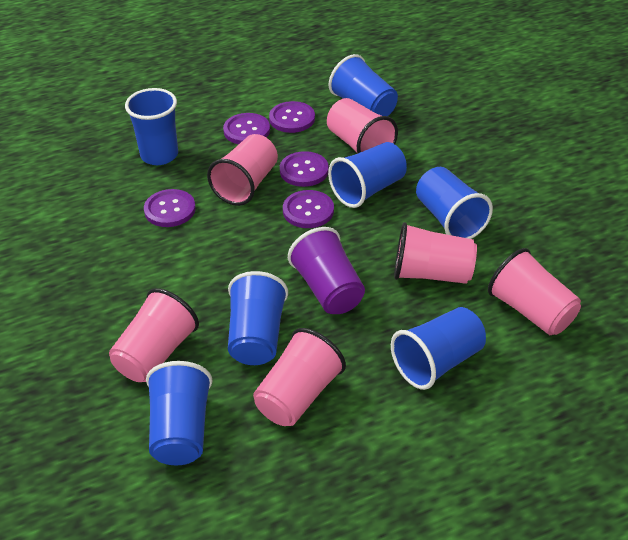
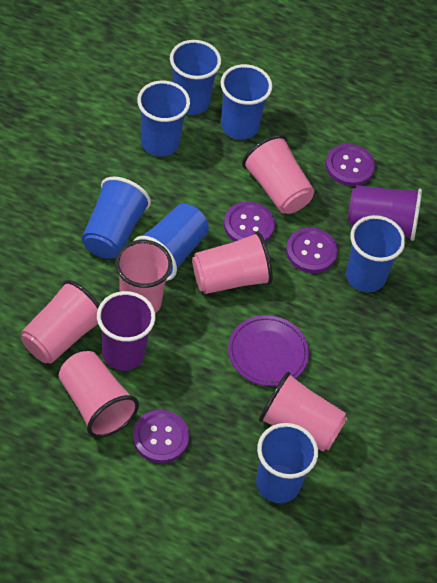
purple button: 5 -> 4
purple cup: 1 -> 2
purple plate: 0 -> 1

